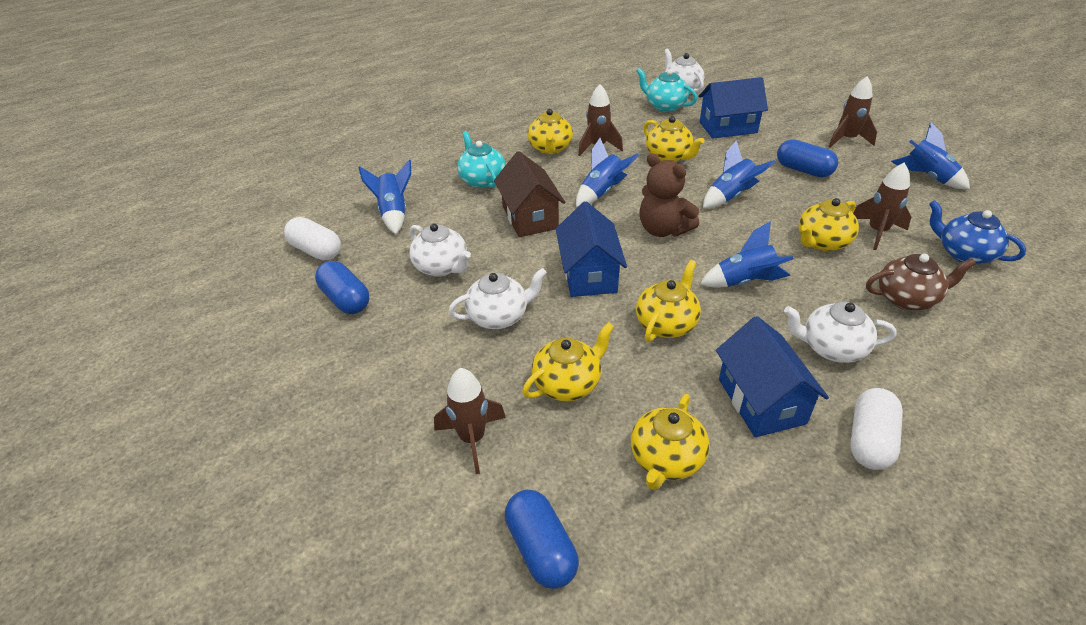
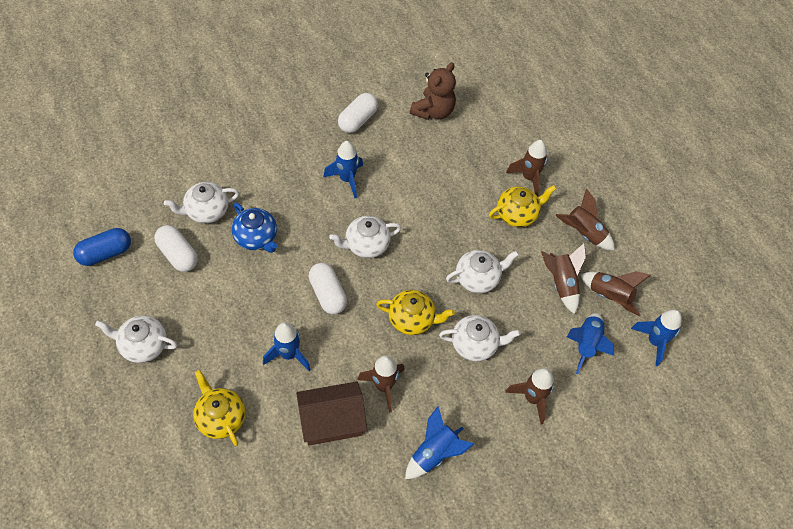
blue capsule: 3 -> 1
blue house: 3 -> 0
brown rocket: 4 -> 6
brown teapot: 1 -> 0
turquoise teapot: 2 -> 0
white capsule: 2 -> 3
white teapot: 4 -> 5
yellow teapot: 6 -> 3

